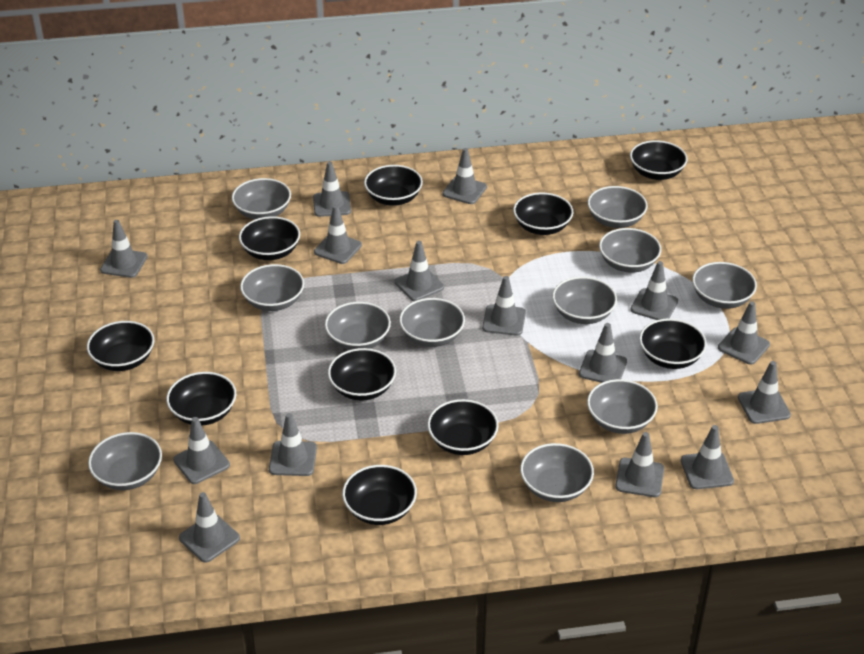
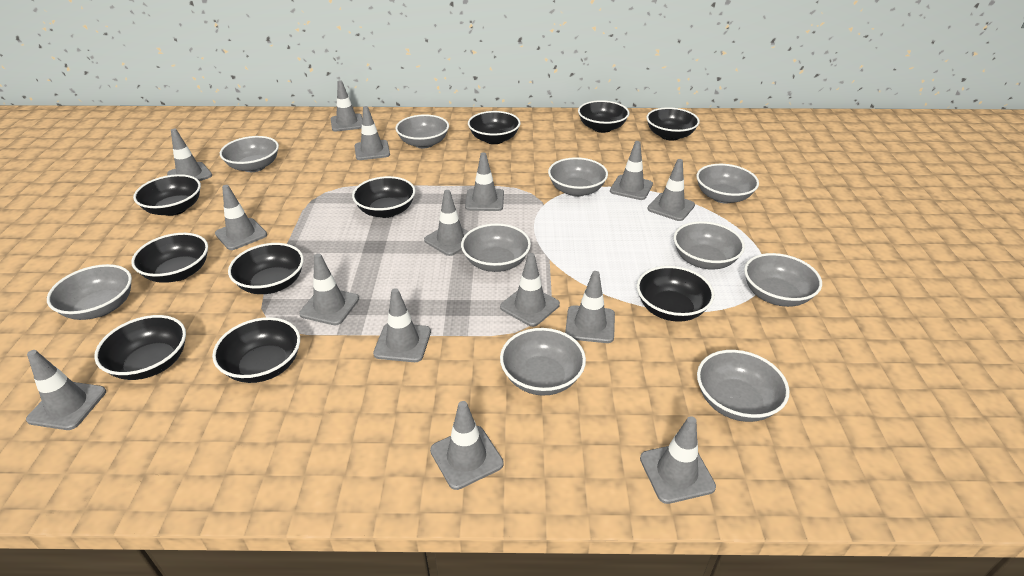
grey bowl: 11 -> 10

